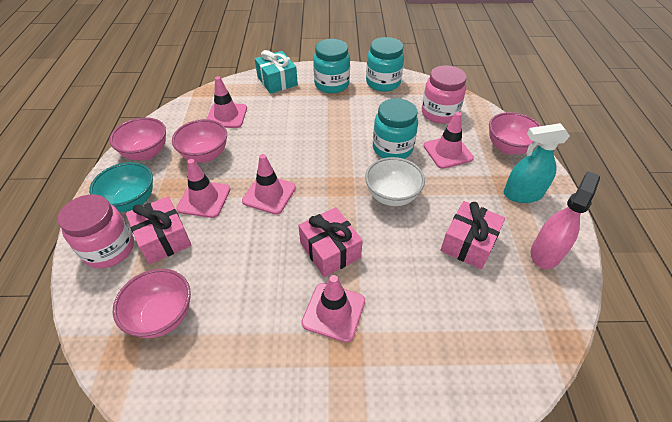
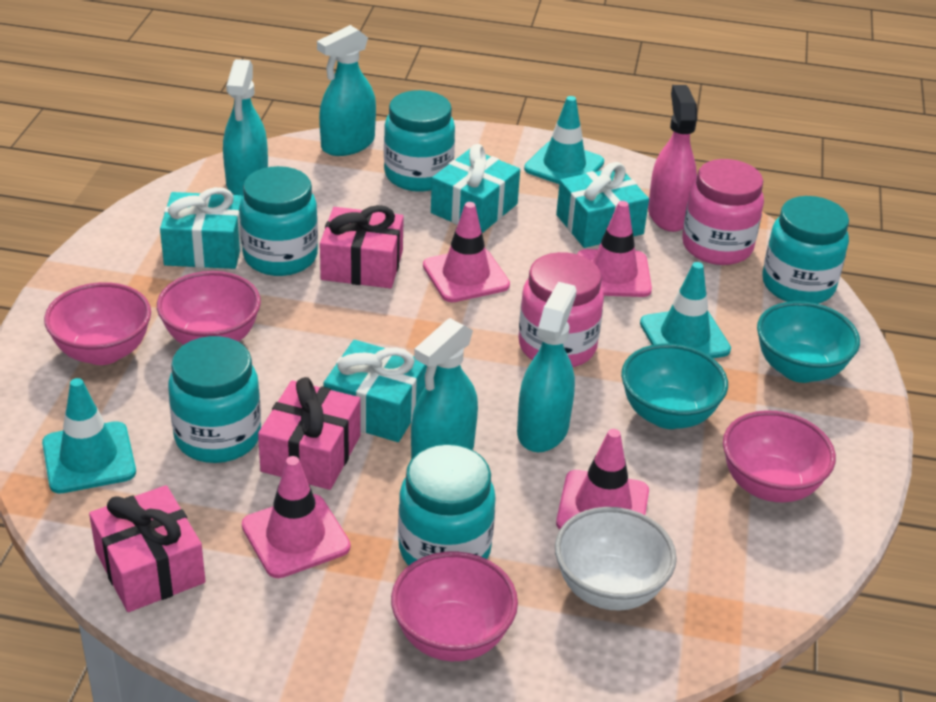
pink traffic cone: 5 -> 4
turquoise bowl: 1 -> 2
turquoise gift: 1 -> 4
turquoise jar: 3 -> 5
turquoise spray bottle: 1 -> 4
turquoise traffic cone: 0 -> 3

